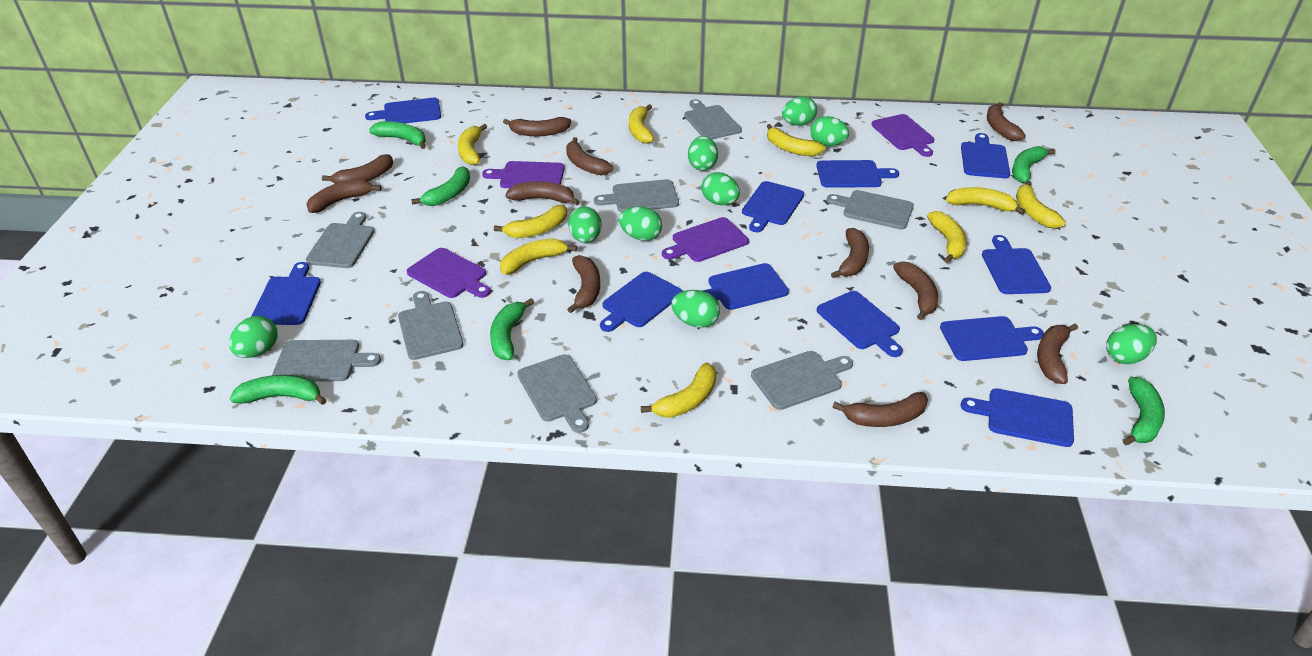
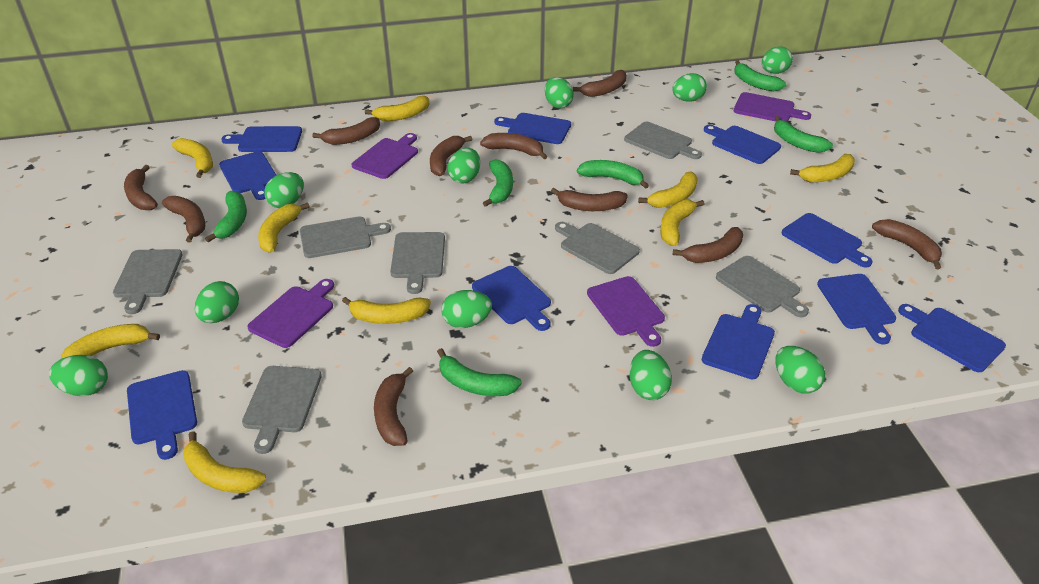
blue cutting board: 11 -> 10
brown banana: 11 -> 10
green egg: 9 -> 10
grey cutting board: 8 -> 7

